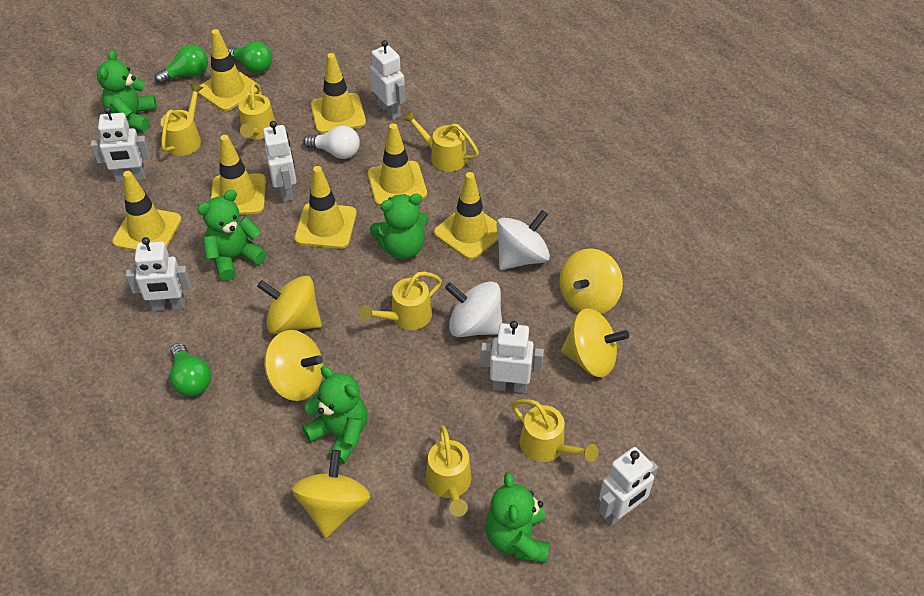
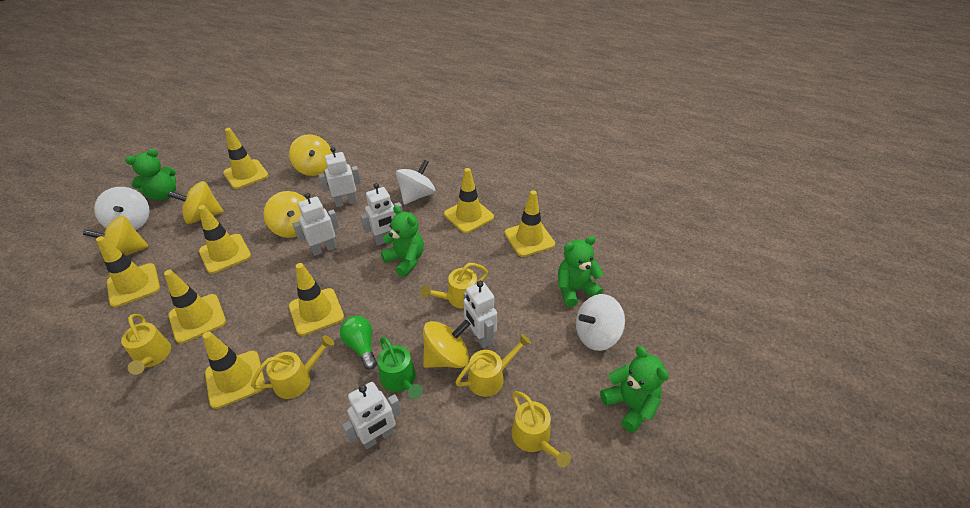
green light bulb: 3 -> 1
green teddy bear: 5 -> 4
green watering can: 0 -> 1
white light bulb: 1 -> 0
white robot: 6 -> 5
white spinning top: 2 -> 3
yellow traffic cone: 7 -> 8
yellow watering can: 6 -> 5

